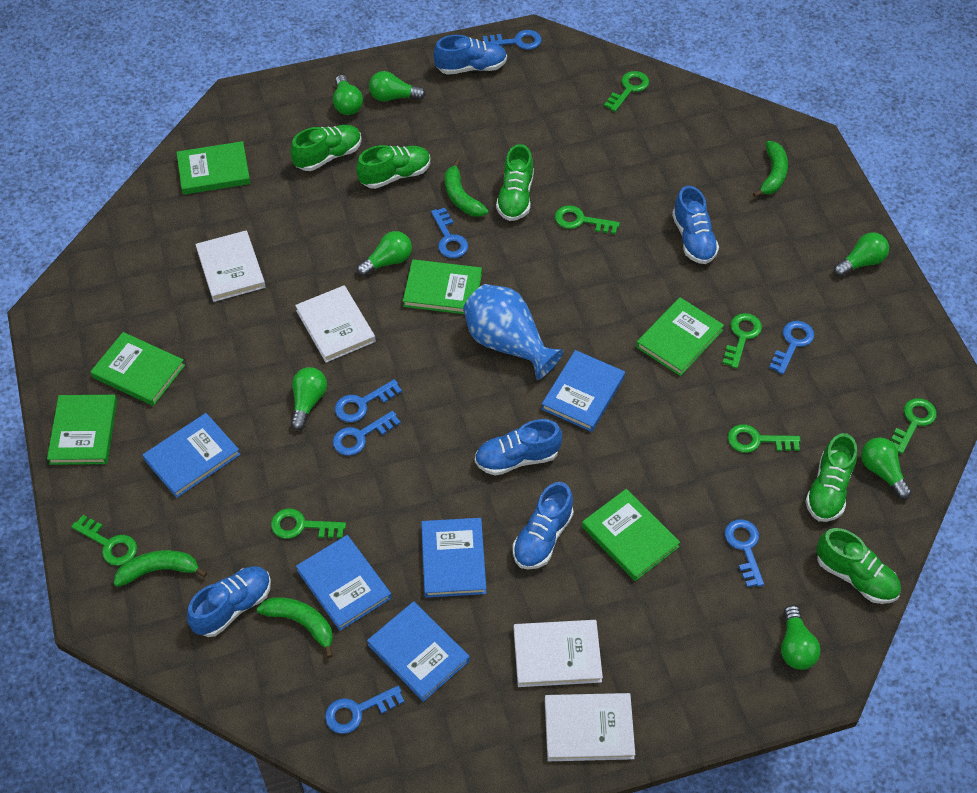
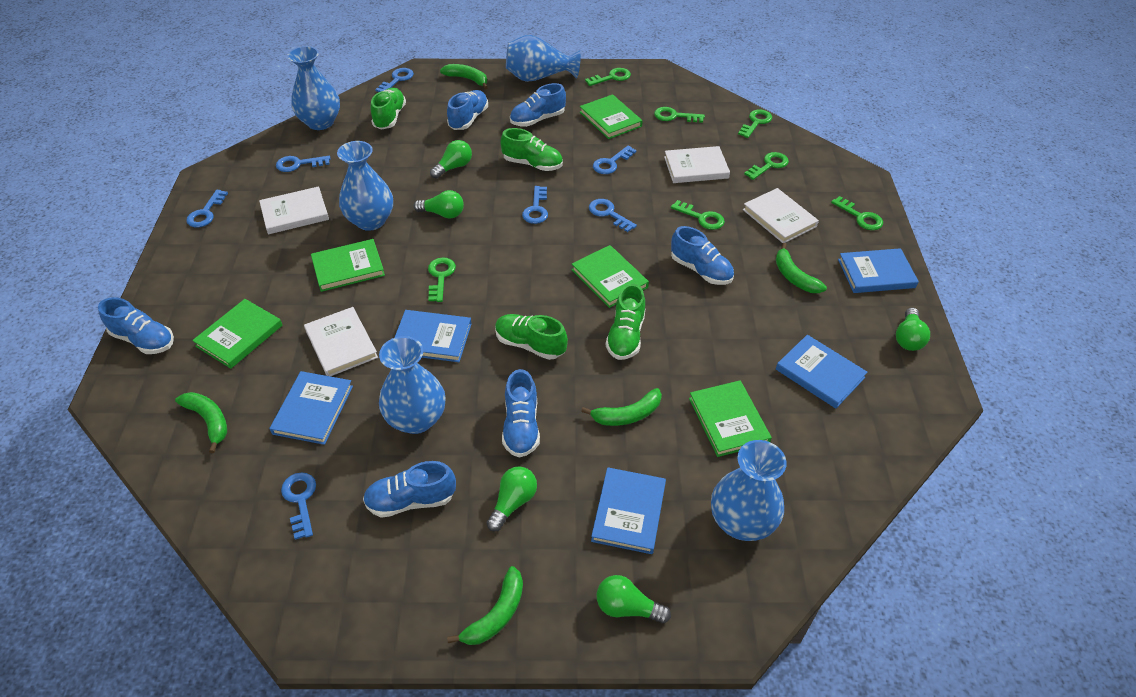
blue shoe: 5 -> 6
blue vase: 1 -> 5
green banana: 4 -> 5
green book: 6 -> 5
green light bulb: 7 -> 5
green shoe: 5 -> 4

